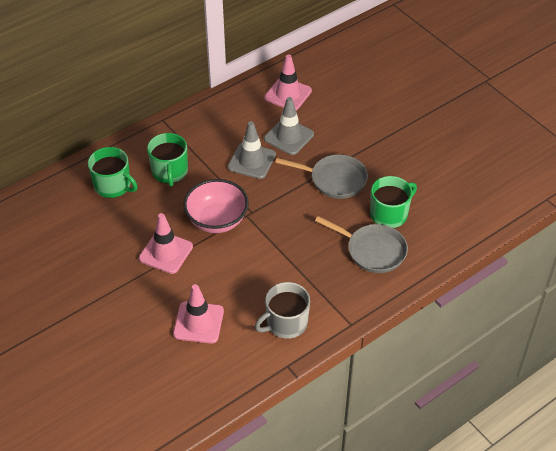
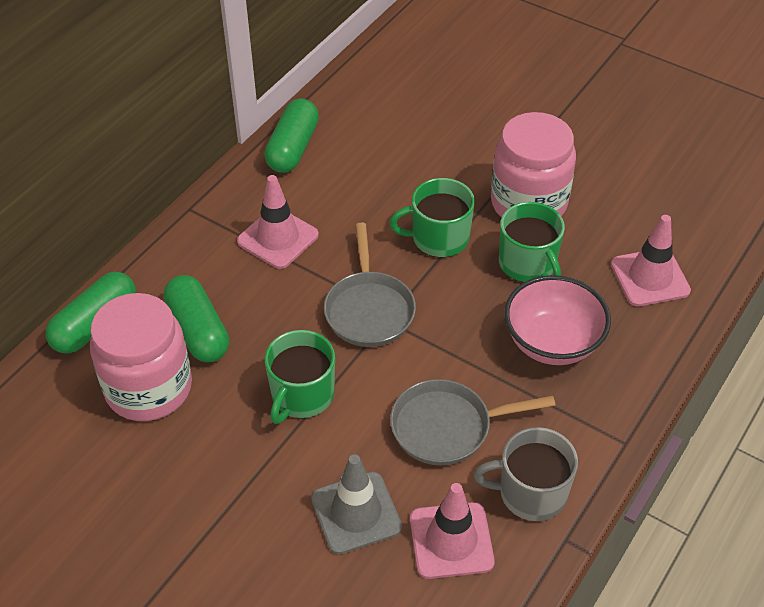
green capsule: 0 -> 3
grey traffic cone: 2 -> 1
pink jar: 0 -> 2

